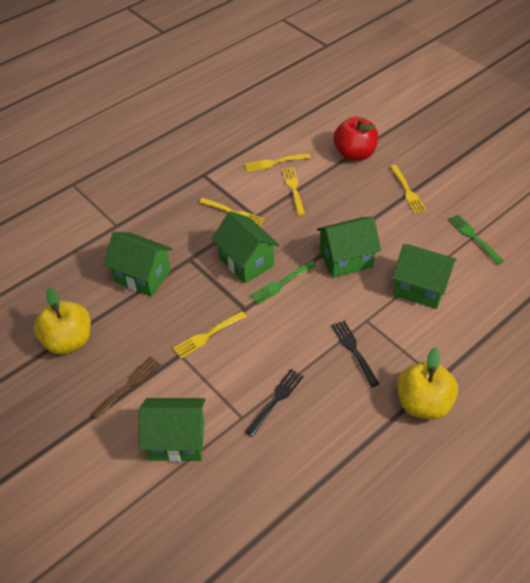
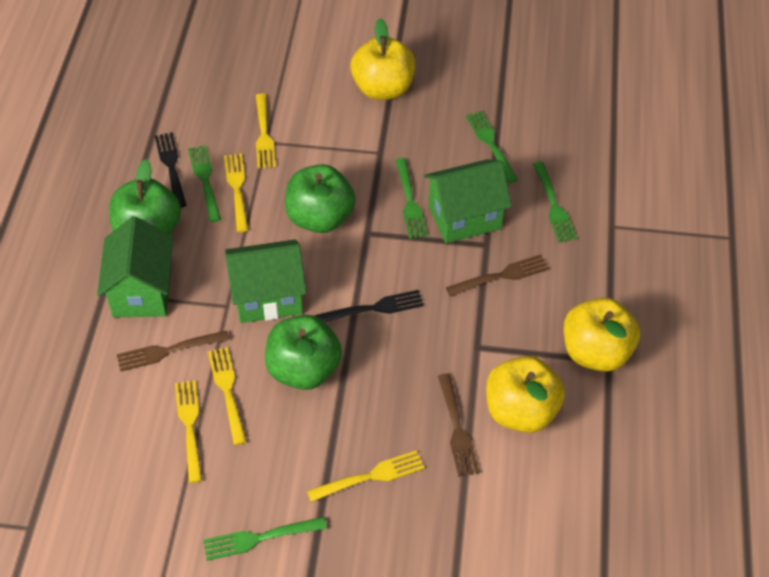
brown fork: 1 -> 3
green apple: 0 -> 3
green fork: 2 -> 5
green house: 5 -> 3
red apple: 1 -> 0
yellow apple: 2 -> 3

